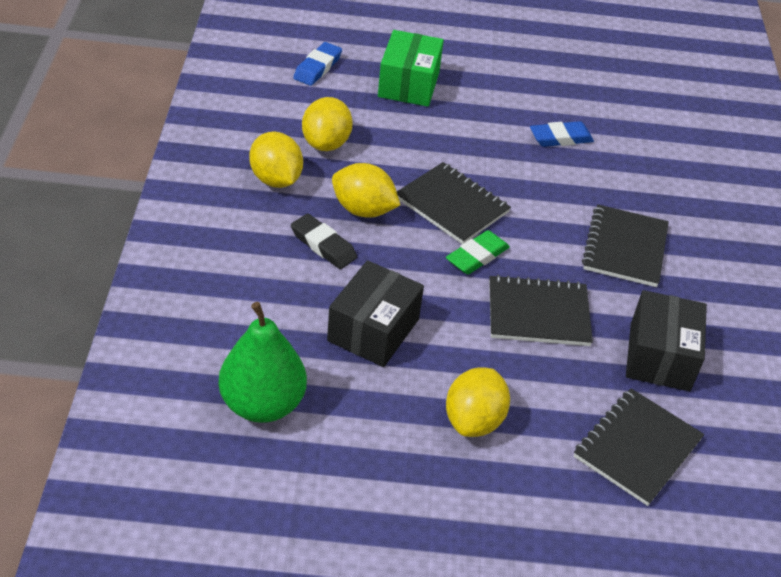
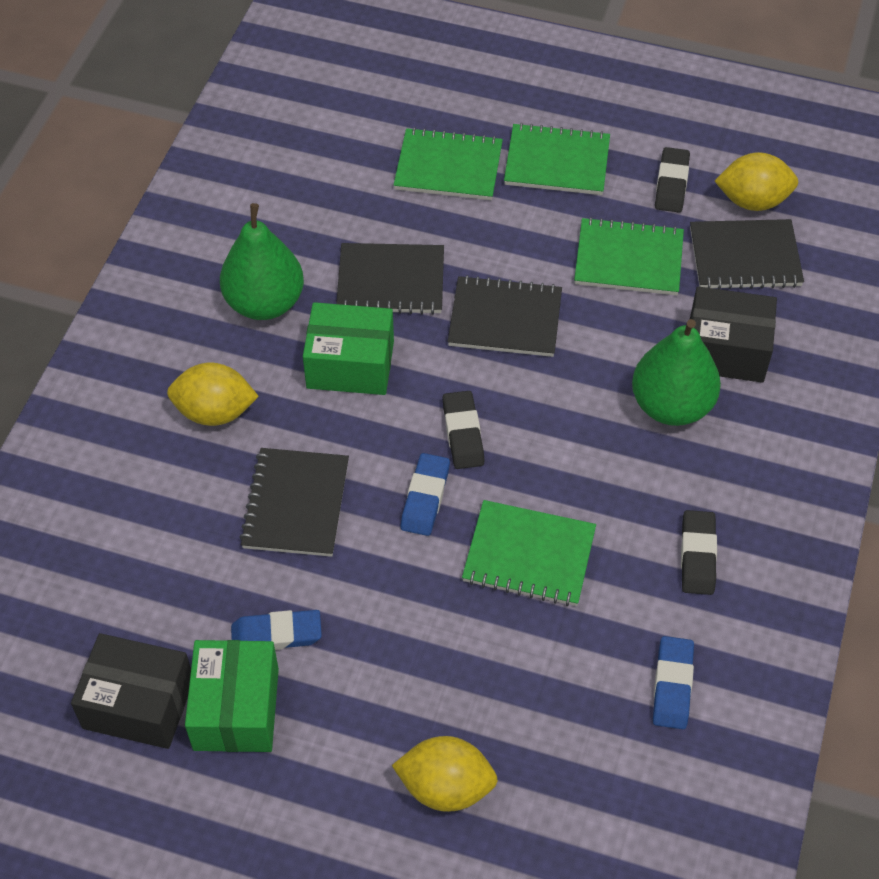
black eraser: 1 -> 3
blue eraser: 2 -> 3
green box: 1 -> 2
green eraser: 1 -> 0
green notebook: 0 -> 4
green pear: 1 -> 2
yellow lemon: 4 -> 3

